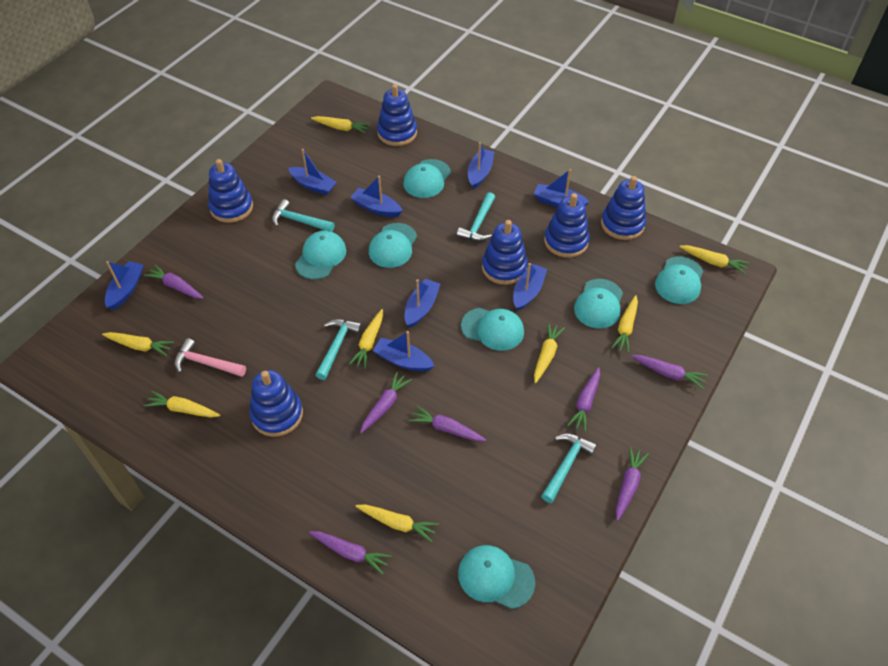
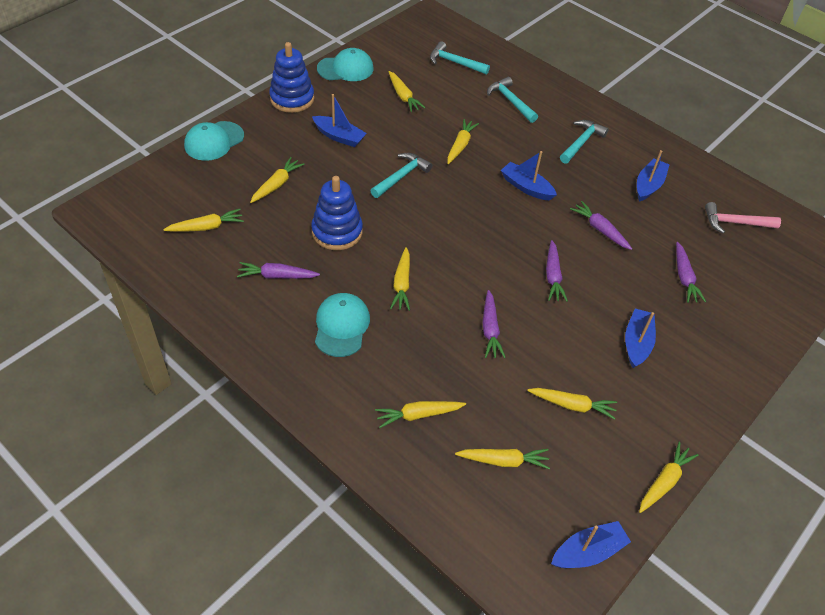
blue boat: 8 -> 5
blue stacking toy: 6 -> 2
purple carrot: 7 -> 5
turquoise cap: 7 -> 3
yellow carrot: 8 -> 9

